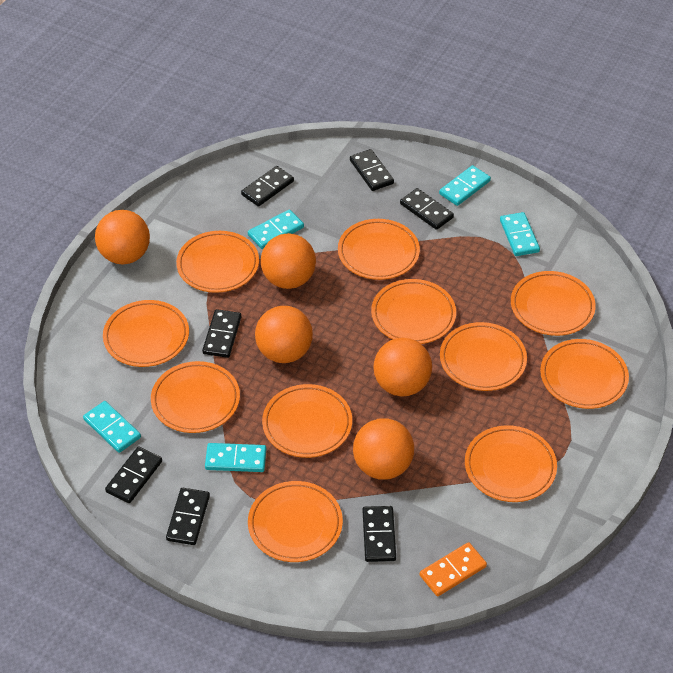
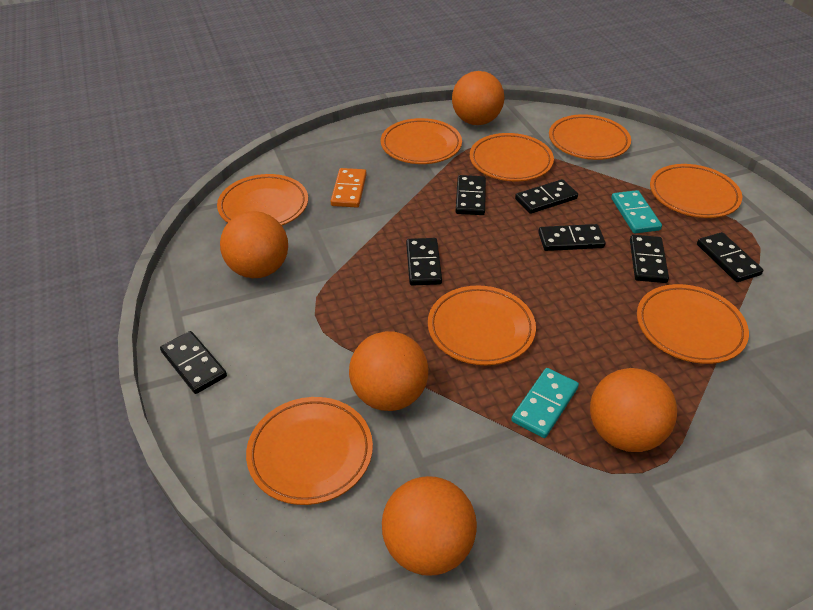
orange plate: 11 -> 8
turquoise domino: 5 -> 2

